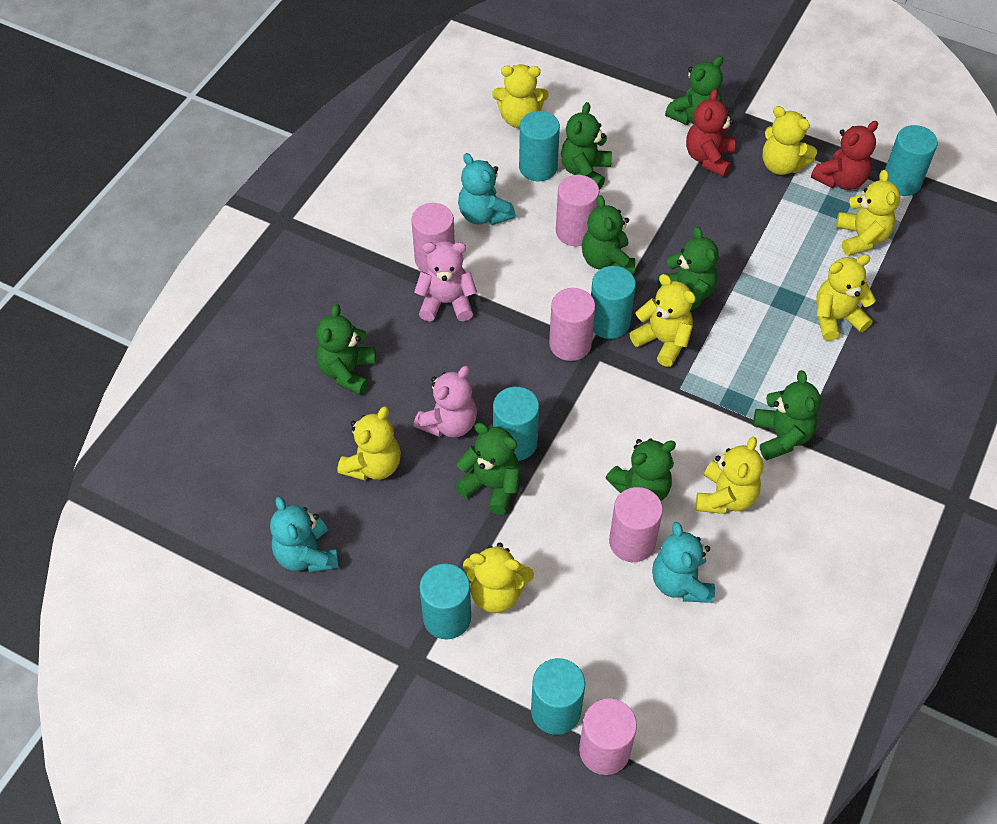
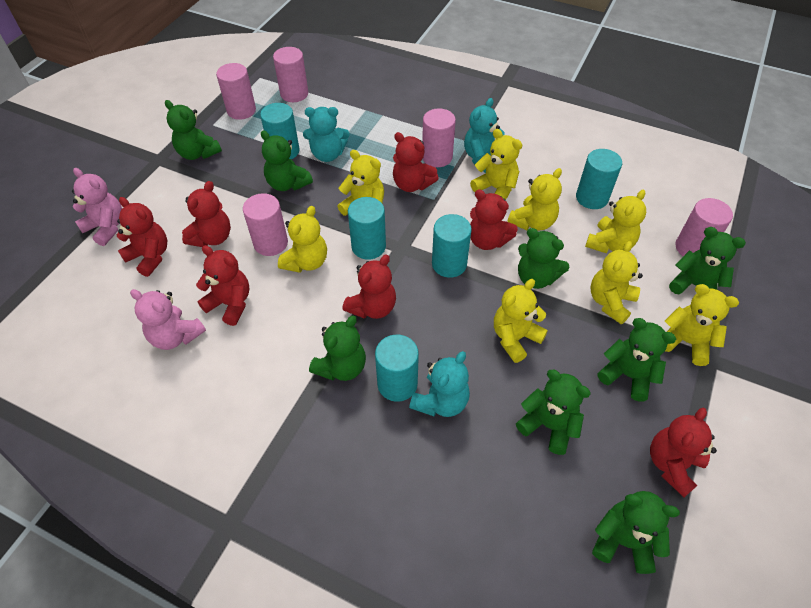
red teddy bear: 2 -> 7
turquoise cylinder: 6 -> 5

